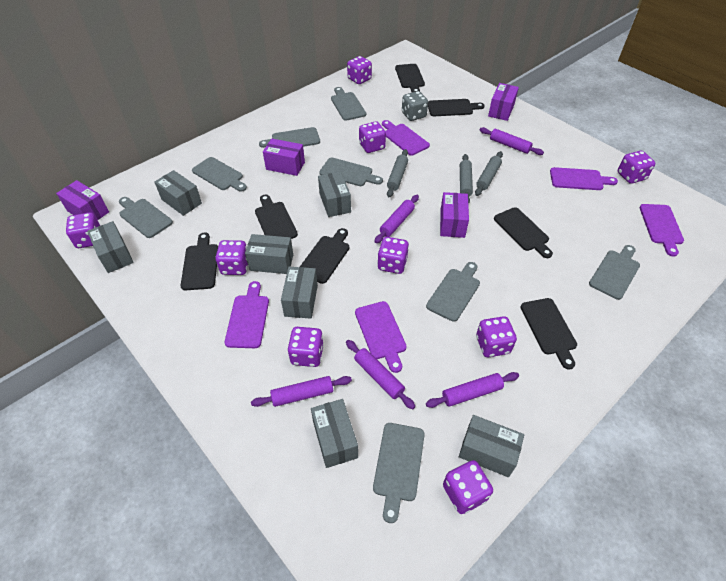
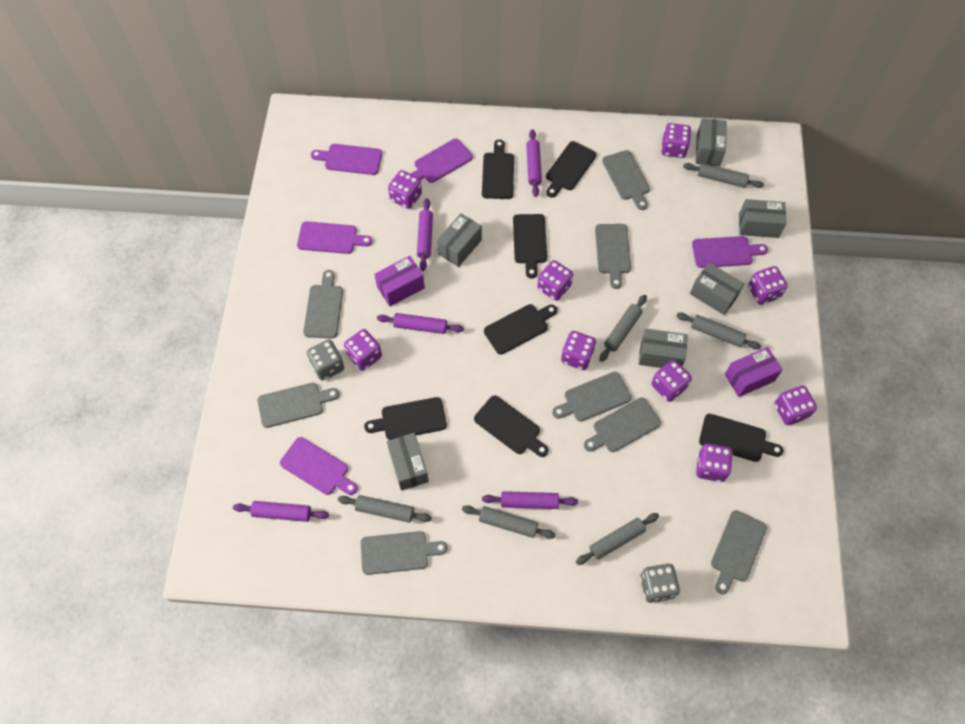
grey box: 7 -> 6
grey dice: 1 -> 2
grey rolling pin: 3 -> 6
purple box: 4 -> 2

